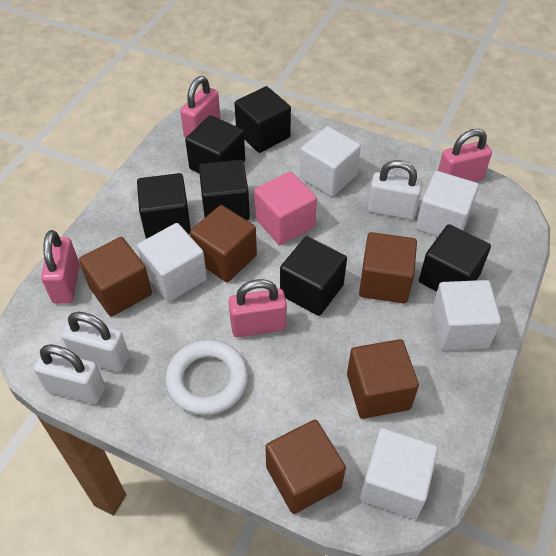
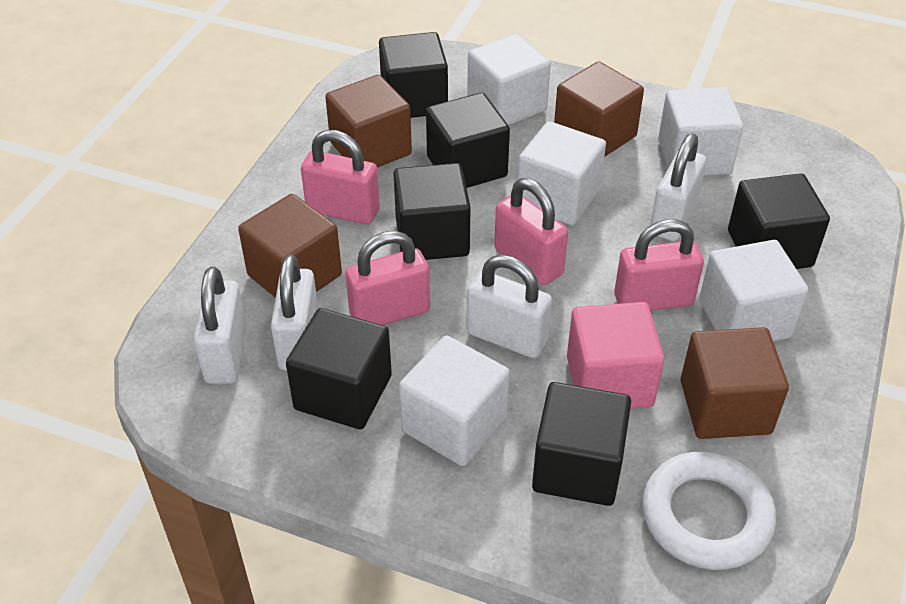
brown cube: 5 -> 4
white padlock: 3 -> 4

